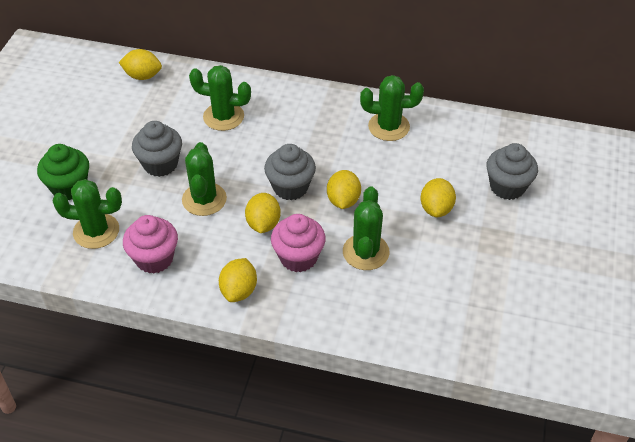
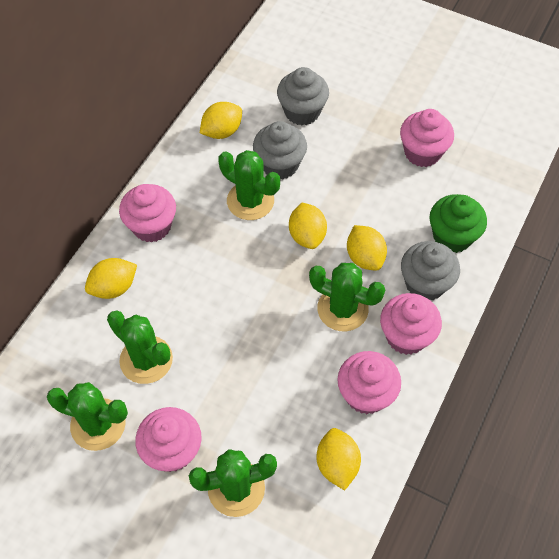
pink cupcake: 2 -> 5

